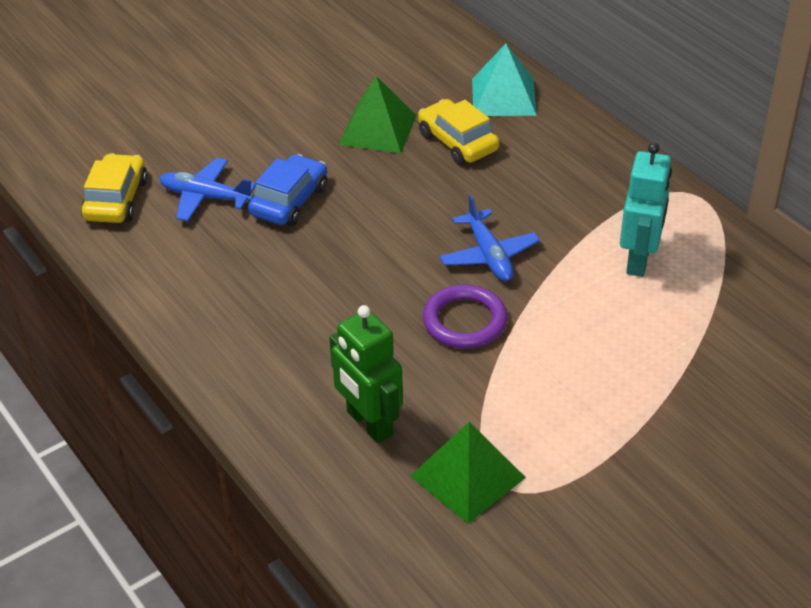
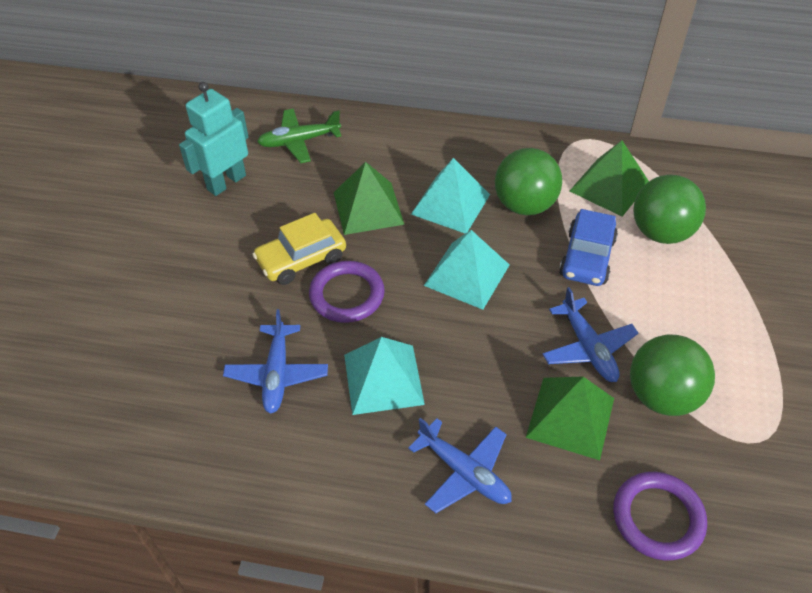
blue plane: 2 -> 3
green ball: 0 -> 3
green plane: 0 -> 1
green pyramid: 2 -> 3
green robot: 1 -> 0
purple ring: 1 -> 2
turquoise pyramid: 1 -> 3
yellow car: 2 -> 1

